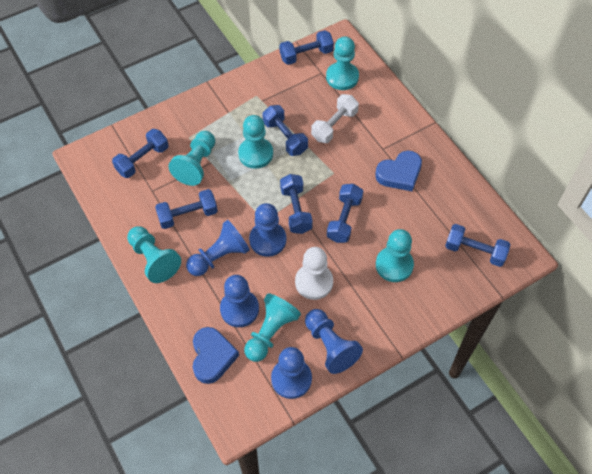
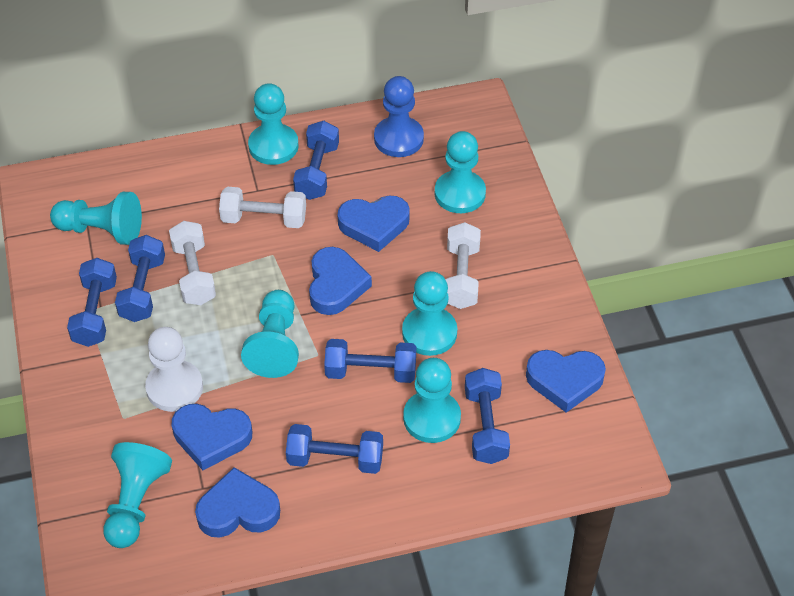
blue dumbbell: 7 -> 6
blue heart: 2 -> 5
blue pawn: 5 -> 1
turquoise pawn: 6 -> 7
white dumbbell: 1 -> 3

